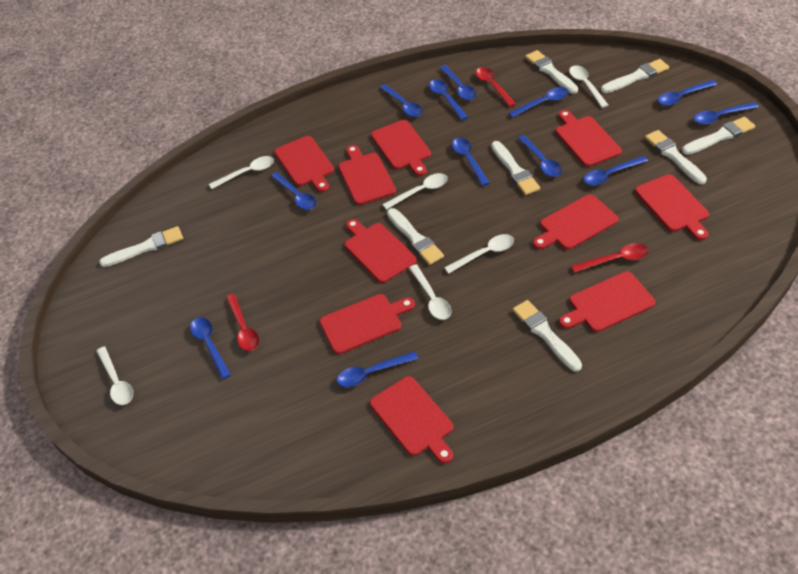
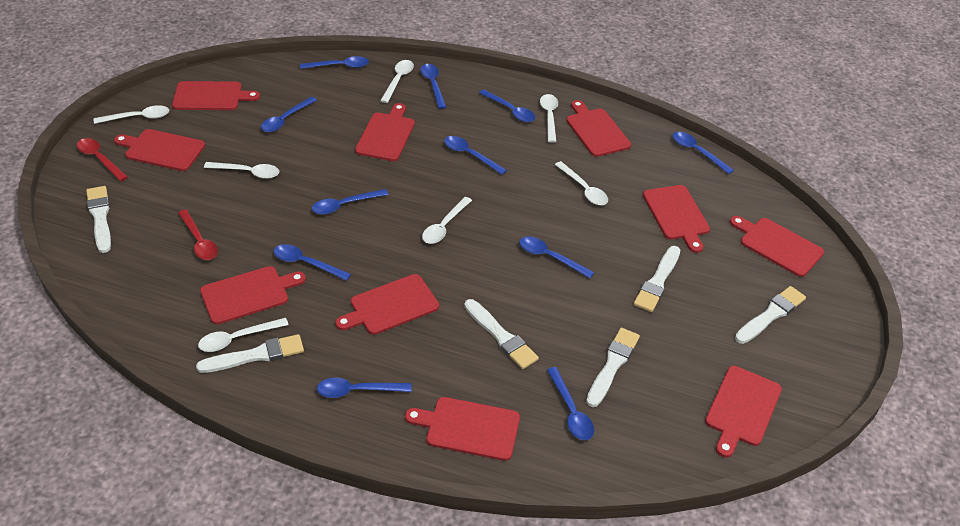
blue spoon: 12 -> 11
red spoon: 3 -> 2
white brush: 8 -> 6
white spoon: 6 -> 7

